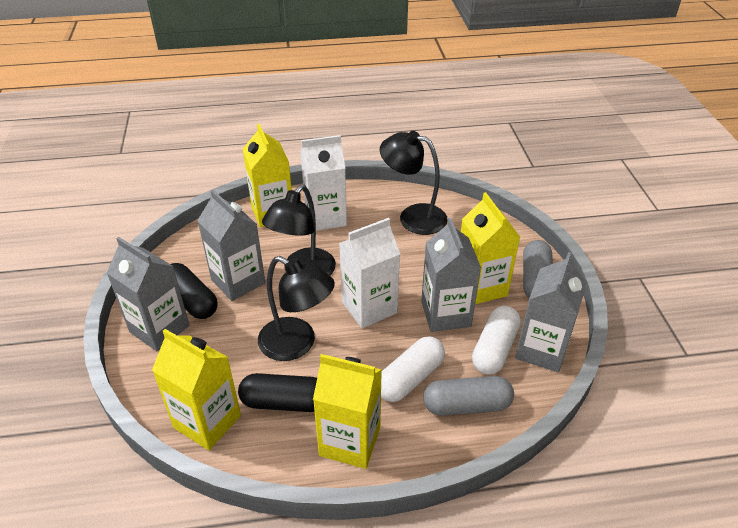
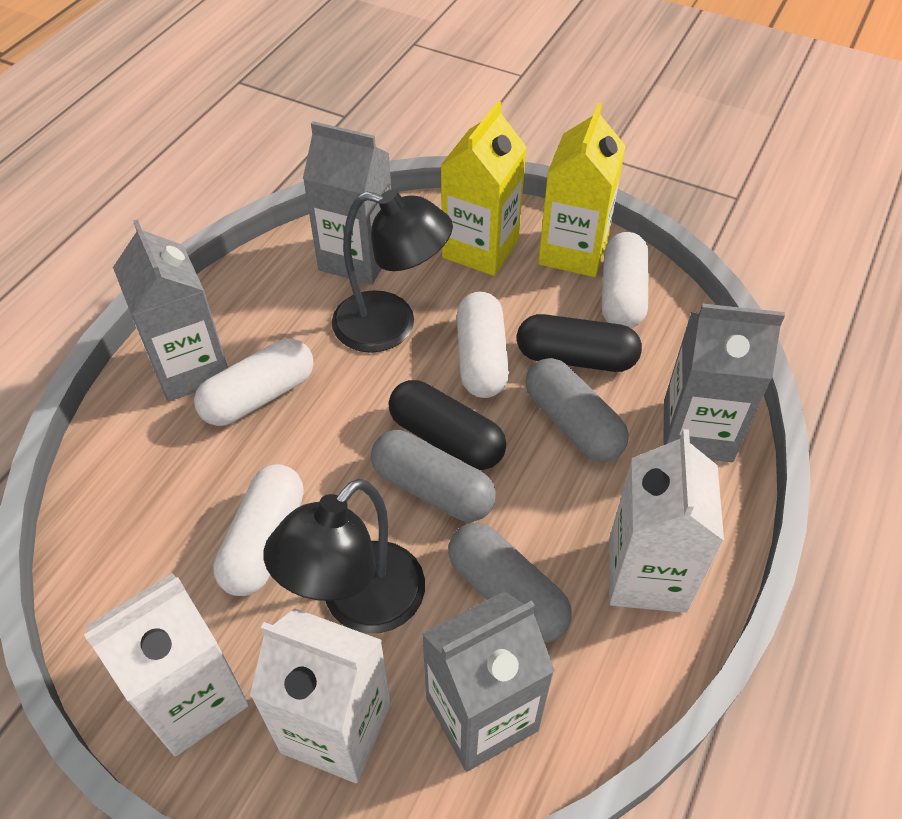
black lamp: 3 -> 2
grey capsule: 2 -> 3
white capsule: 2 -> 4
white carton: 2 -> 3
yellow carton: 4 -> 2

